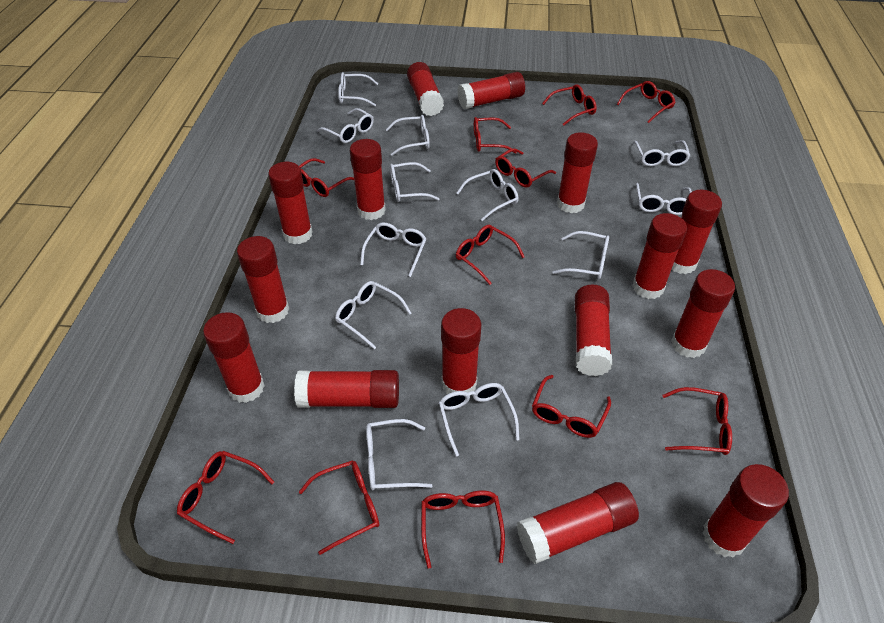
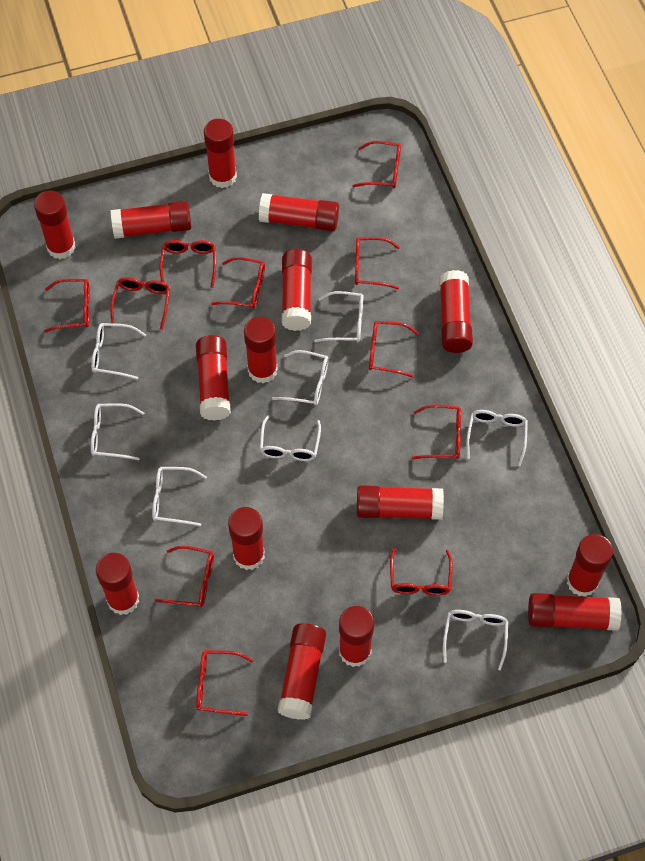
white glasses: 12 -> 8

